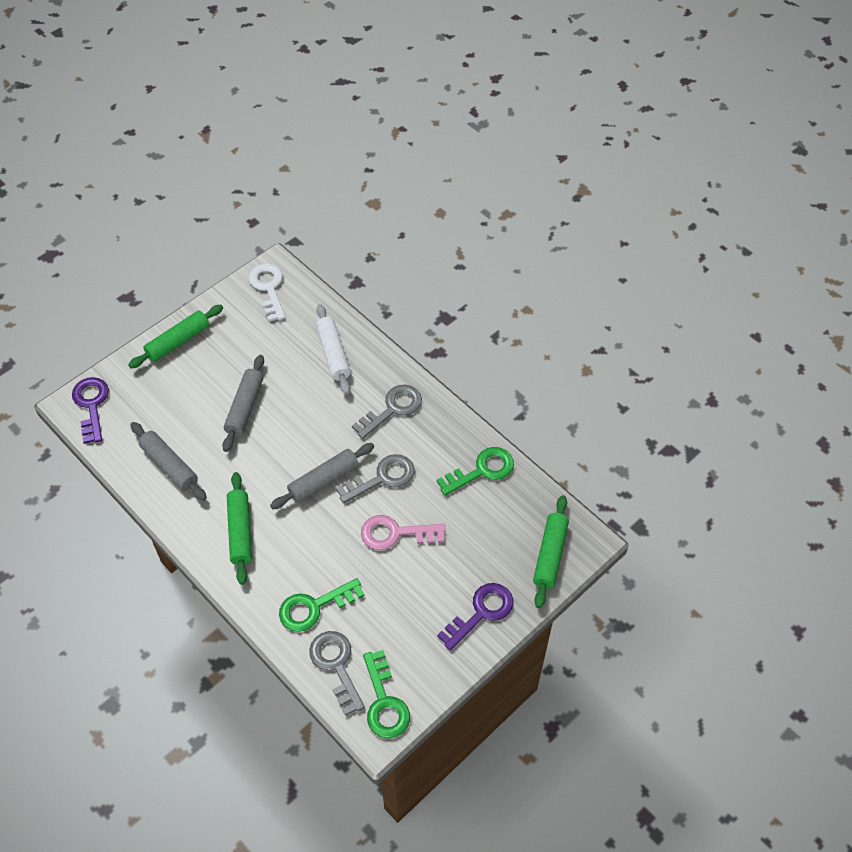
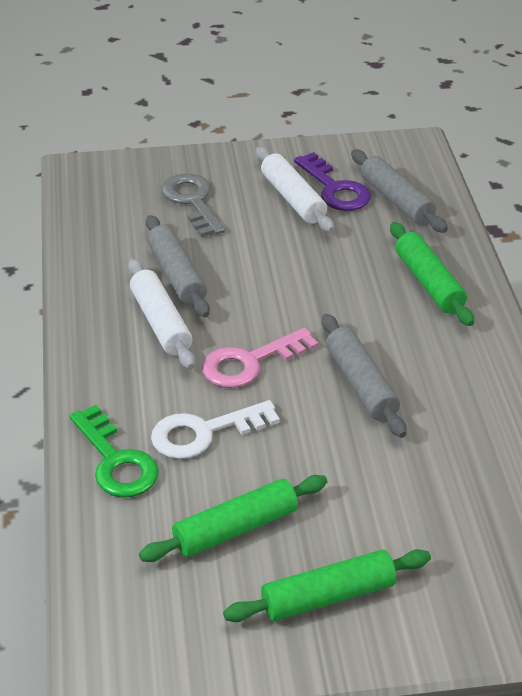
green key: 3 -> 1
grey key: 3 -> 1
purple key: 2 -> 1
white rolling pin: 1 -> 2

